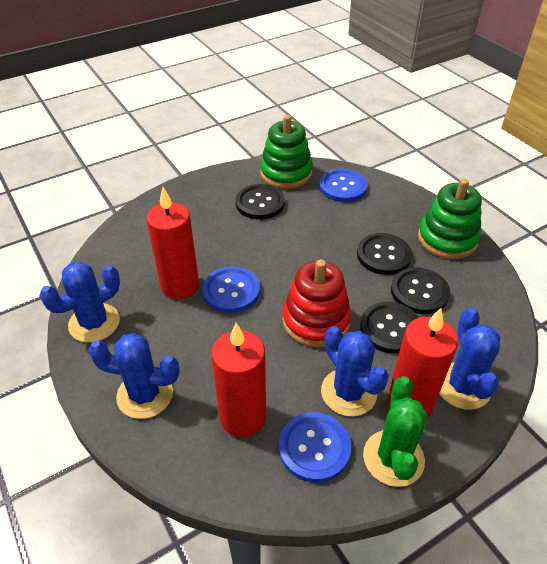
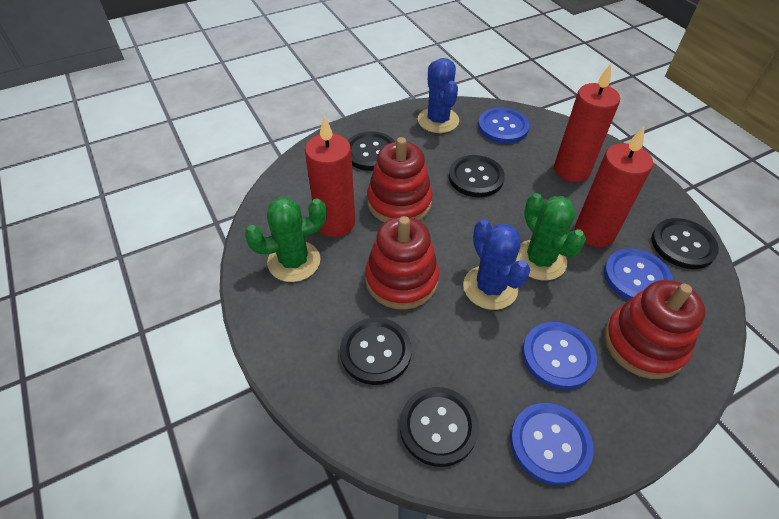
black button: 4 -> 5
blue button: 3 -> 4
blue cactus: 4 -> 2
green cactus: 1 -> 2
green stacking toy: 2 -> 0
red stacking toy: 1 -> 3

